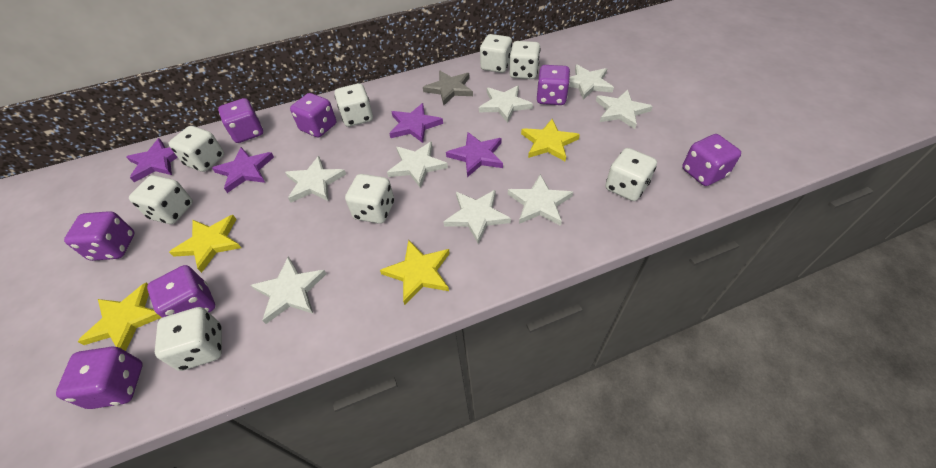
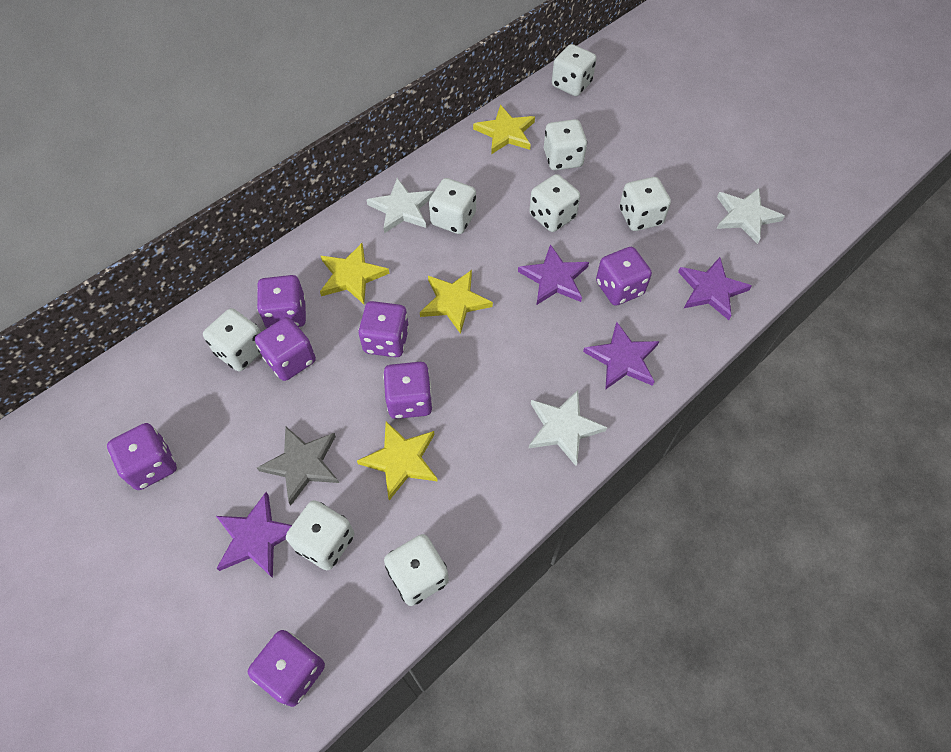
white star: 8 -> 3

